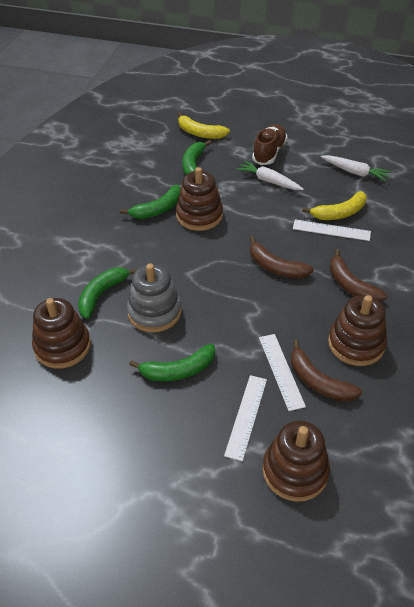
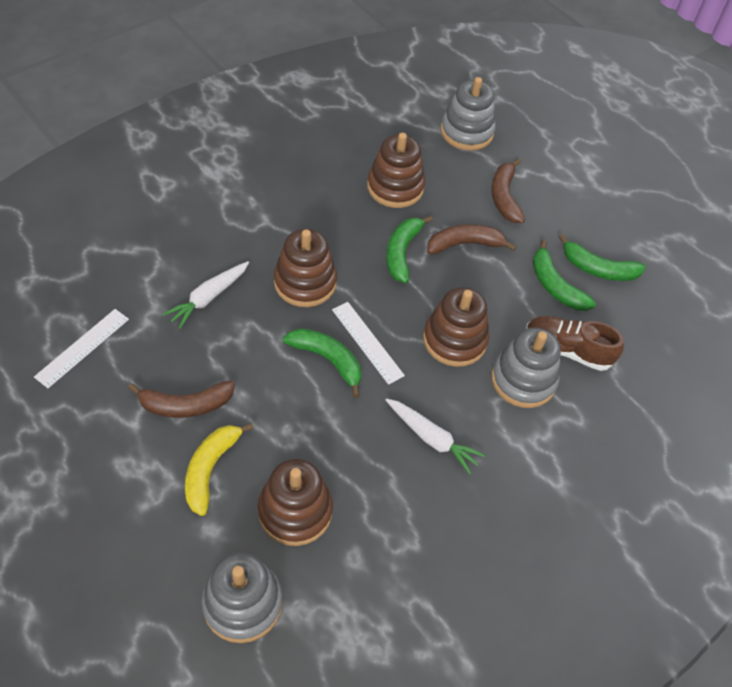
grey stacking toy: 1 -> 3
white ruler: 3 -> 2
yellow banana: 2 -> 1

